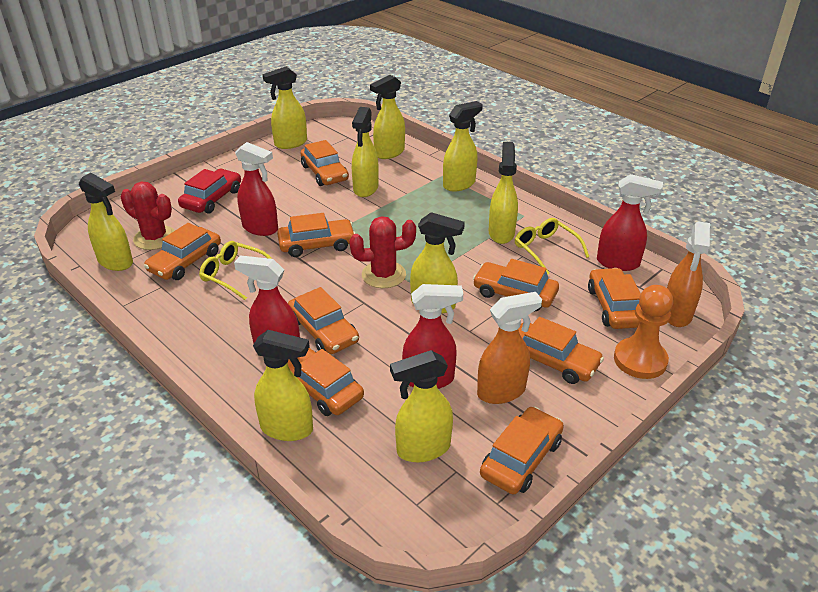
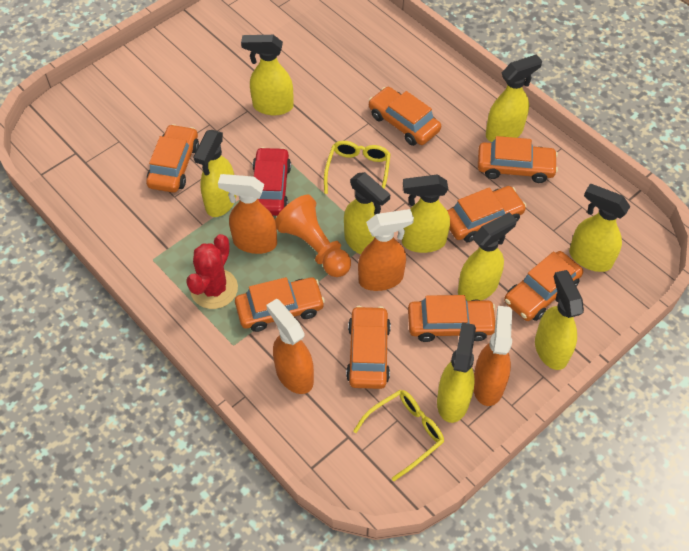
orange car: 9 -> 8
orange spray bottle: 2 -> 4
red cactus: 2 -> 1
red spray bottle: 4 -> 0

